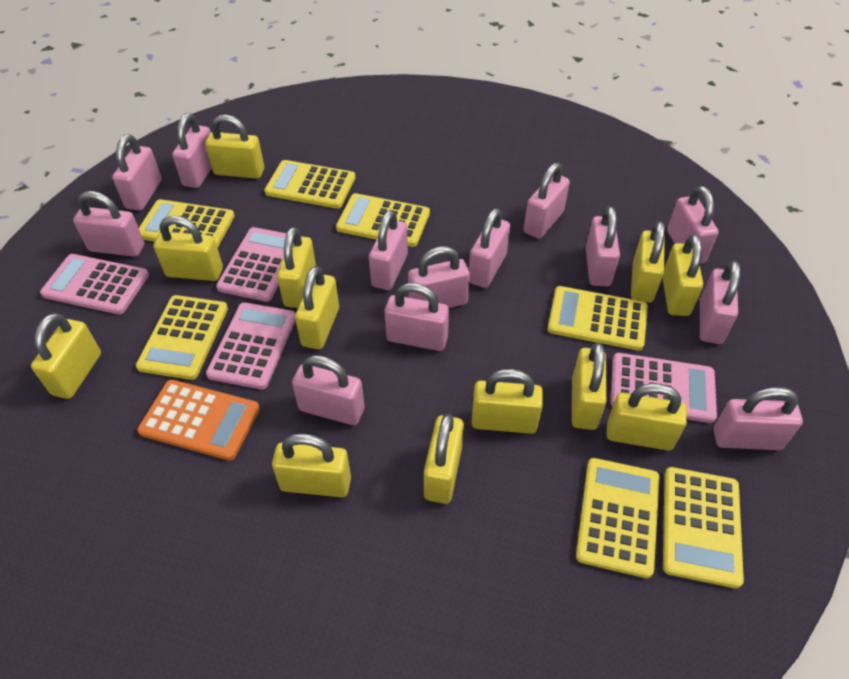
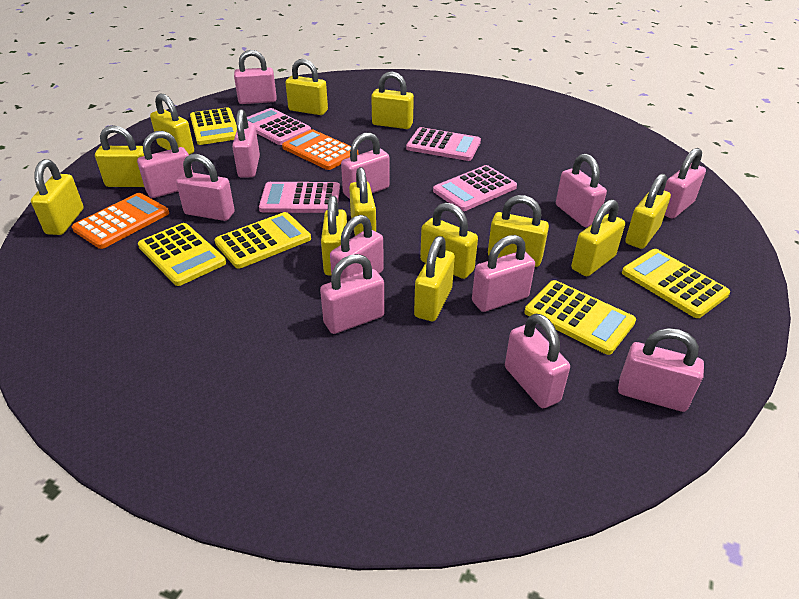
orange calculator: 1 -> 2
pink padlock: 13 -> 12
yellow calculator: 7 -> 5

